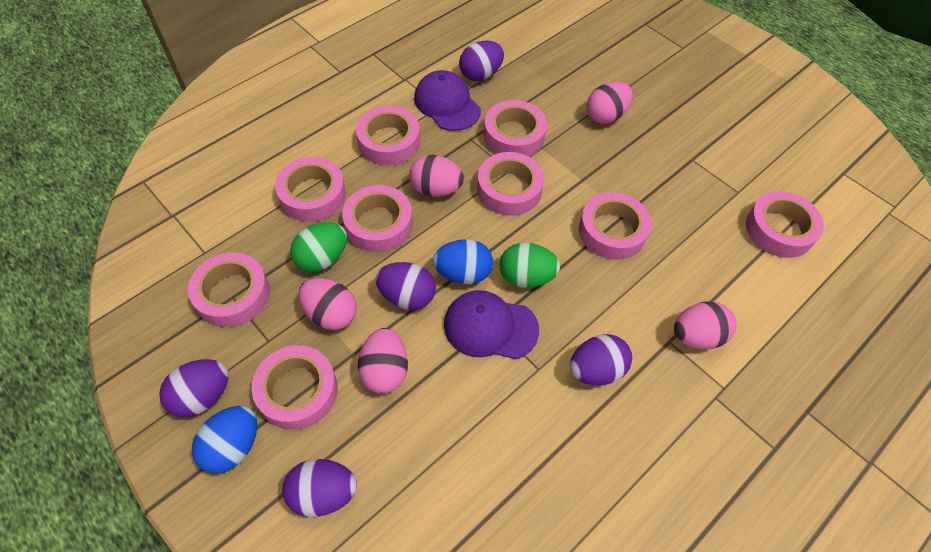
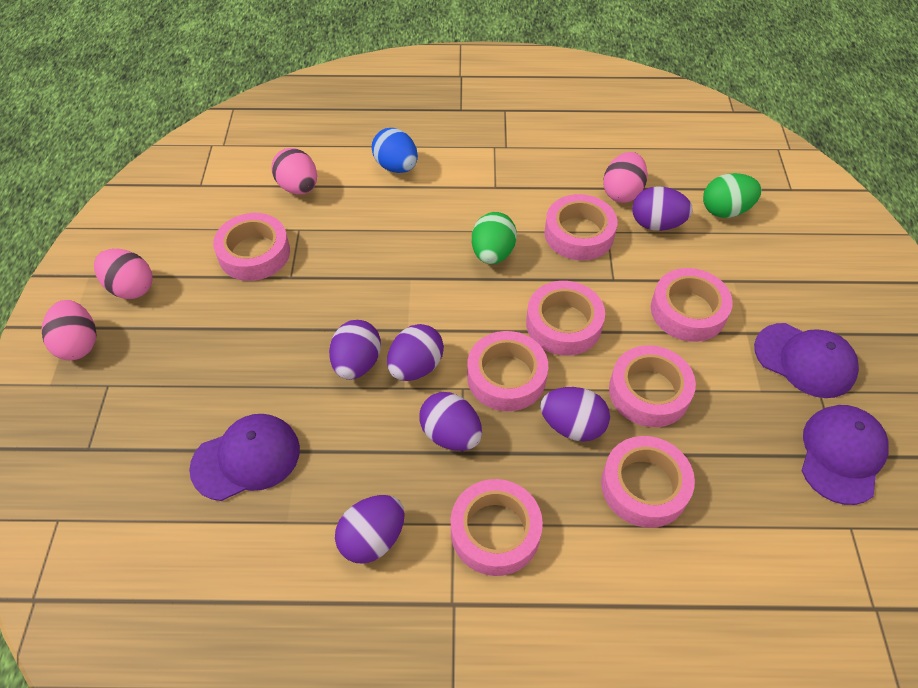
blue egg: 2 -> 1
pink egg: 5 -> 4
pink tape: 9 -> 8
purple cap: 2 -> 3
purple egg: 5 -> 6

